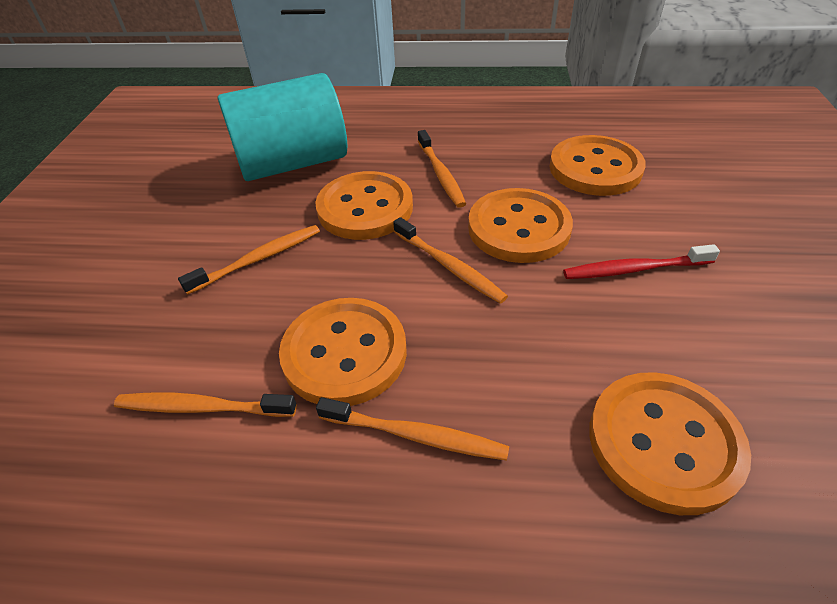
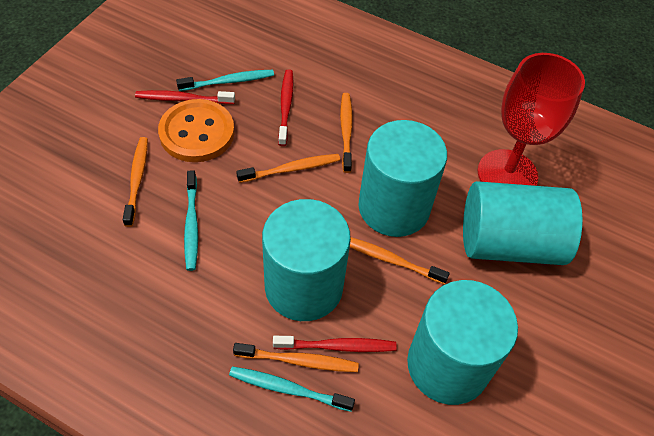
orange button: 5 -> 1
red goblet: 0 -> 1
red toothbrush: 1 -> 3
turquoise cylinder: 1 -> 4
turquoise toothbrush: 0 -> 3

